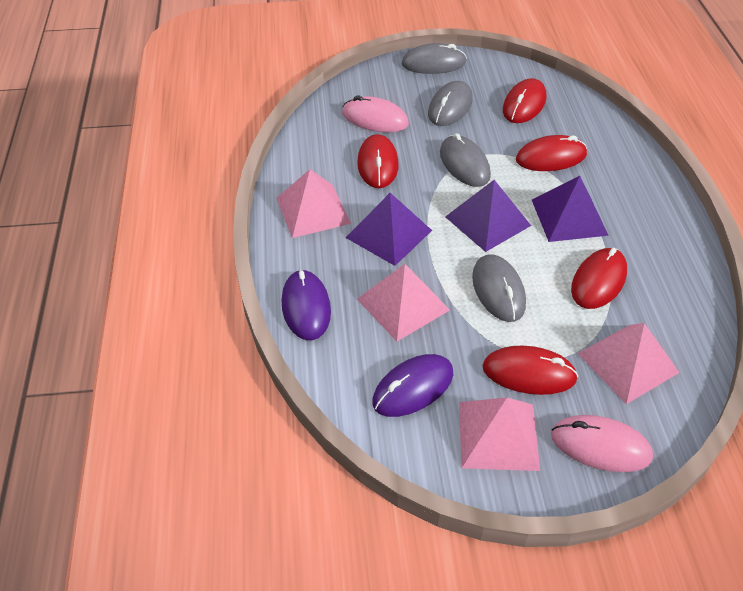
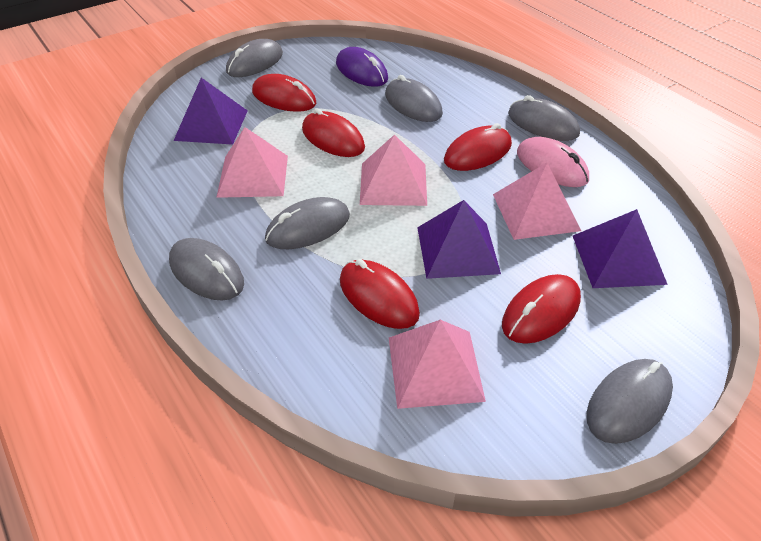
grey mouse: 4 -> 6
pink mouse: 2 -> 1
purple mouse: 2 -> 1

